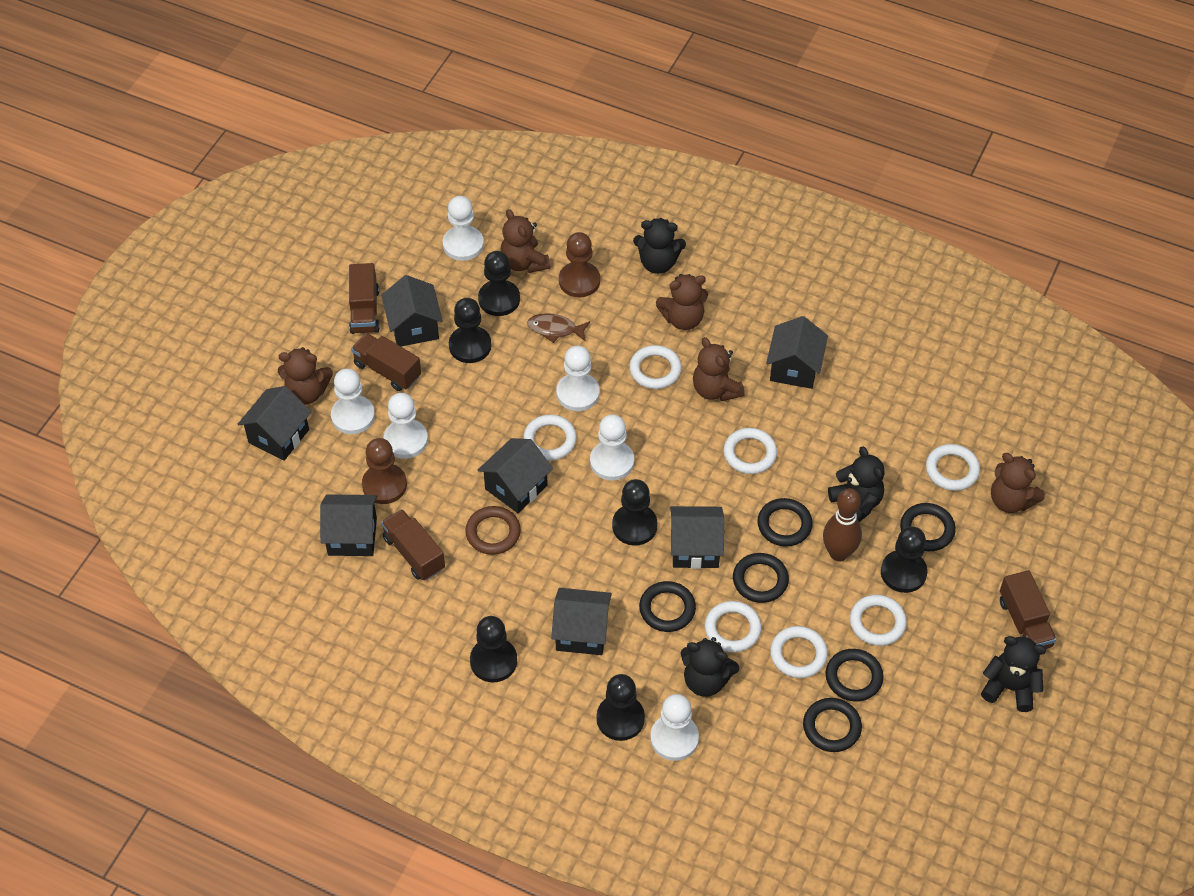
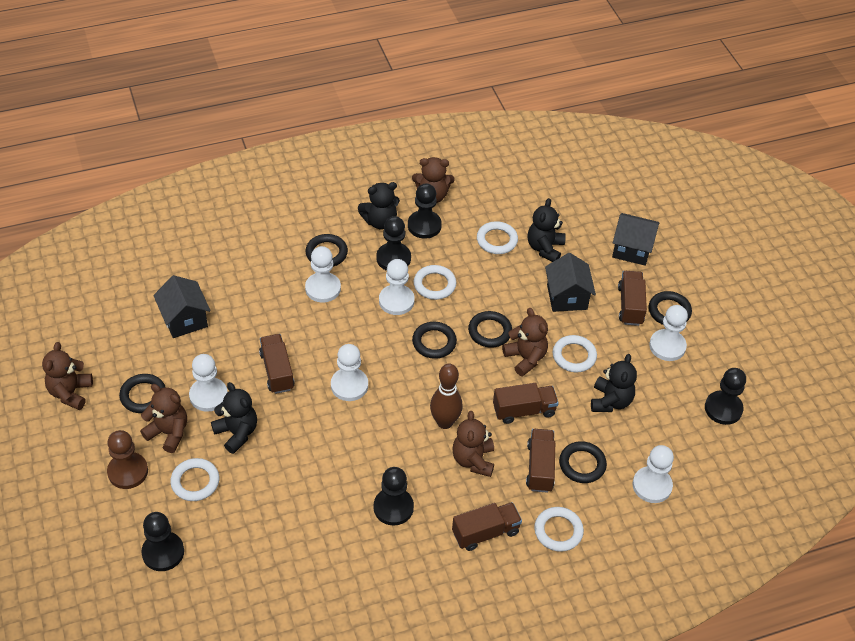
black house: 7 -> 3
black pawn: 6 -> 5
brown fish: 1 -> 0
brown pawn: 2 -> 1
brown ring: 1 -> 0
brown truck: 4 -> 5
white ring: 7 -> 5

